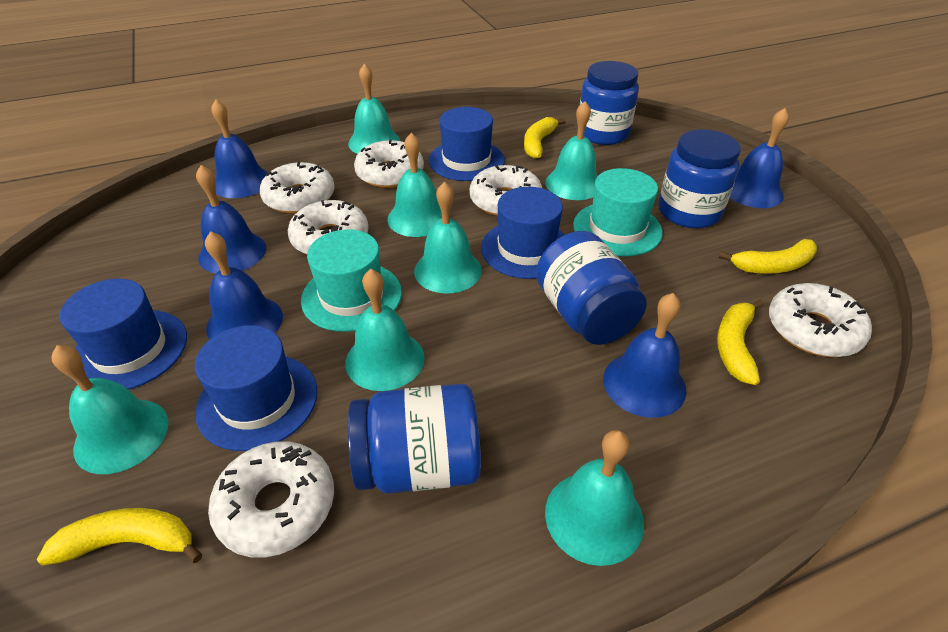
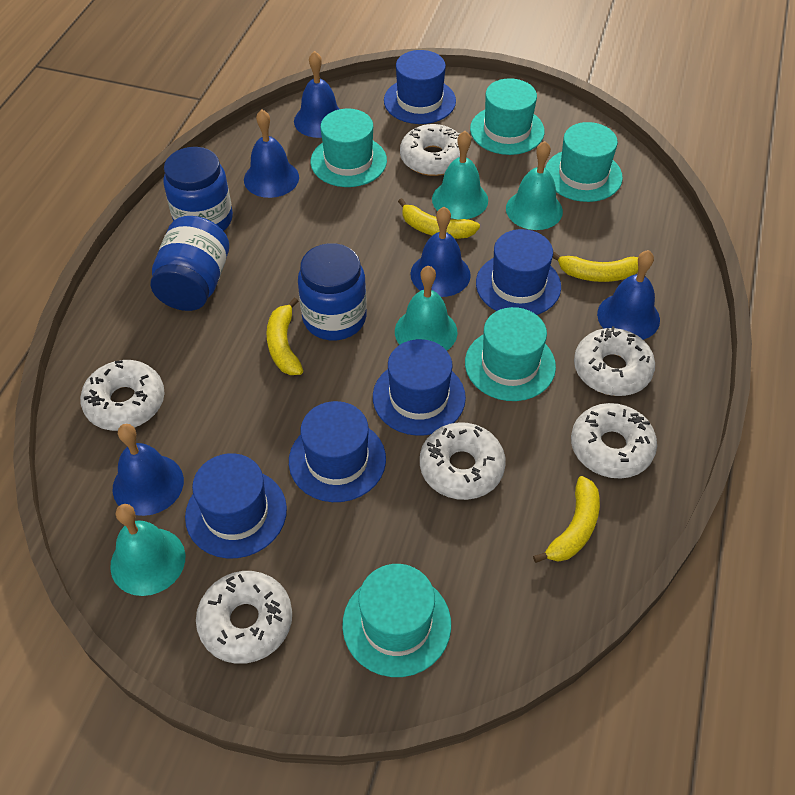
blue hat: 4 -> 5
blue jar: 4 -> 3
turquoise bell: 7 -> 4
turquoise hat: 2 -> 5

